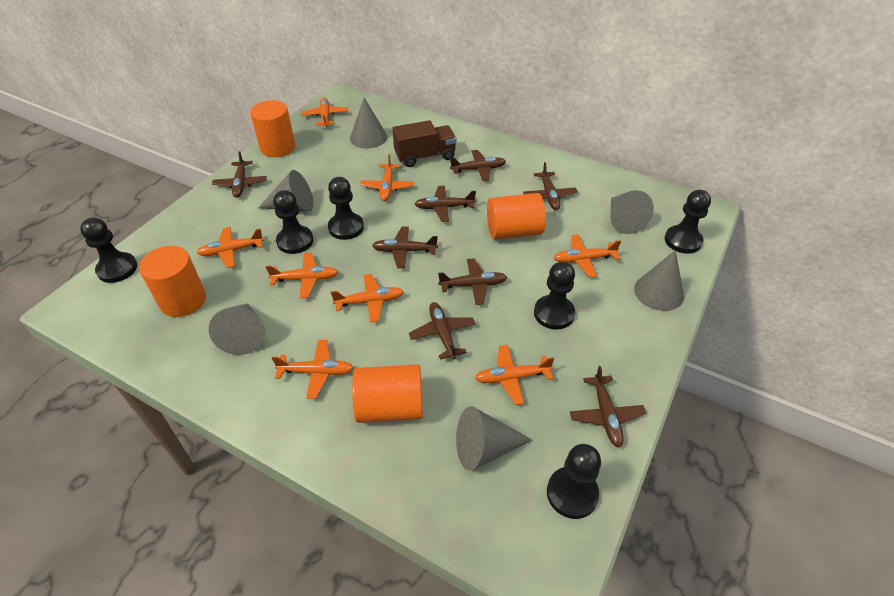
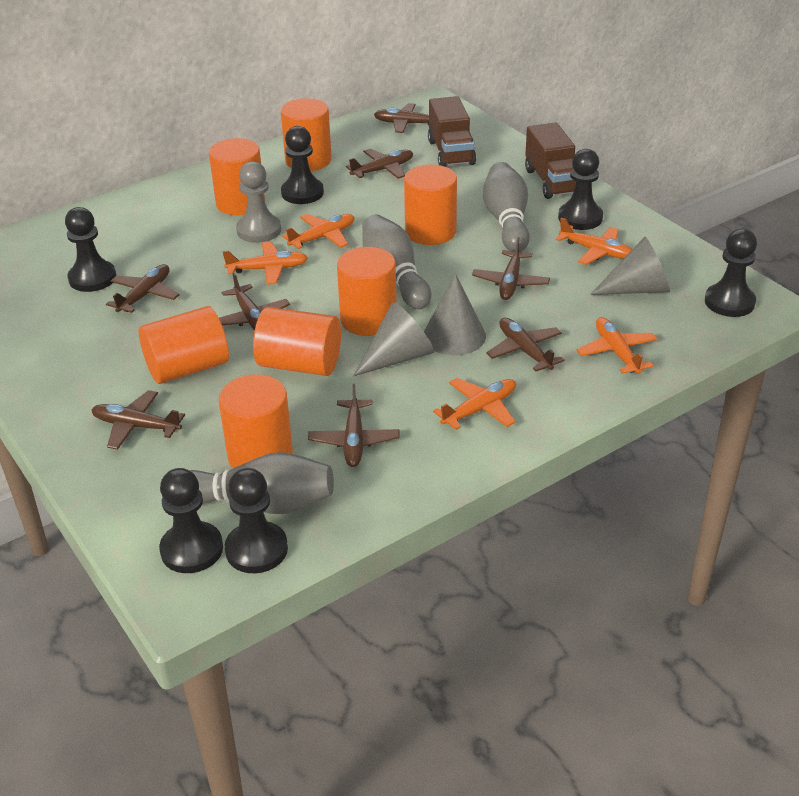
brown truck: 1 -> 2
grey bowling pin: 0 -> 3
grey cone: 6 -> 3
grey pawn: 0 -> 1
orange cylinder: 4 -> 7
orange plane: 8 -> 5

